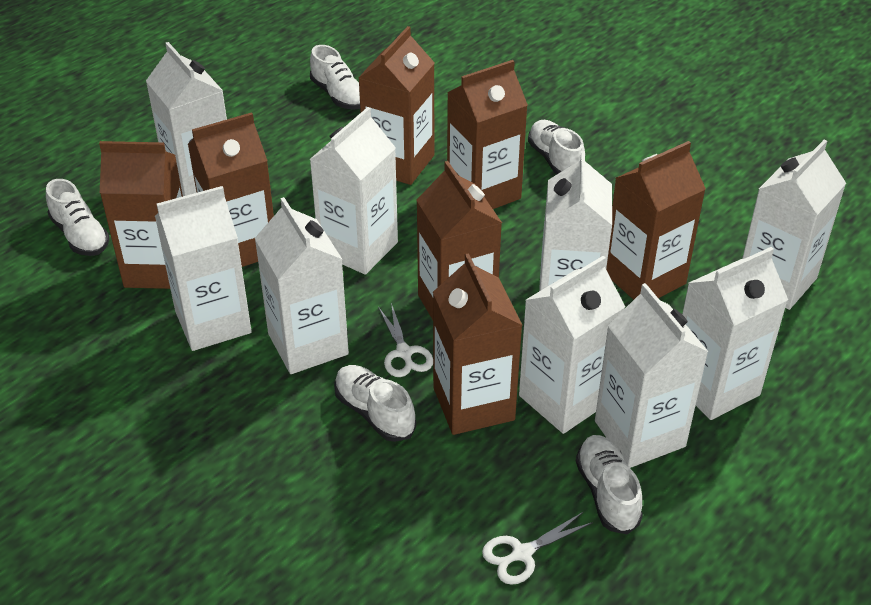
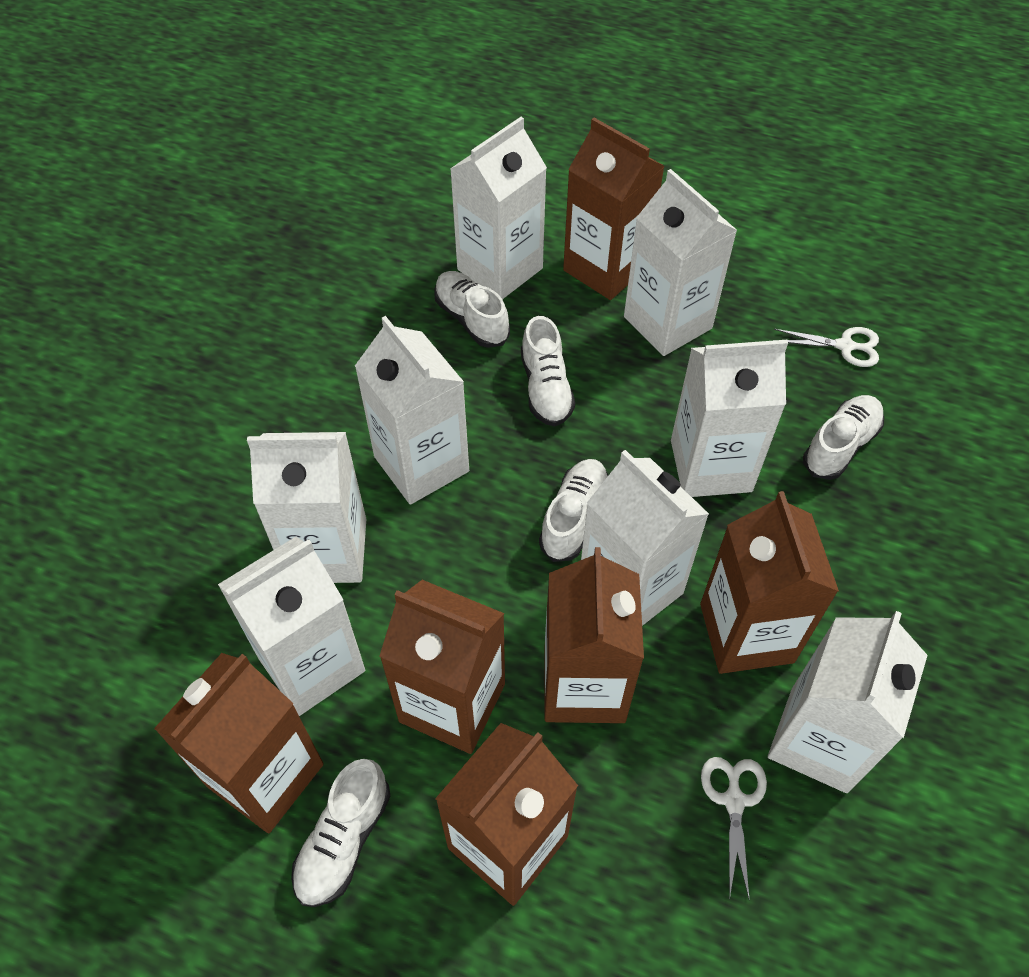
brown carton: 7 -> 6
white carton: 9 -> 8

